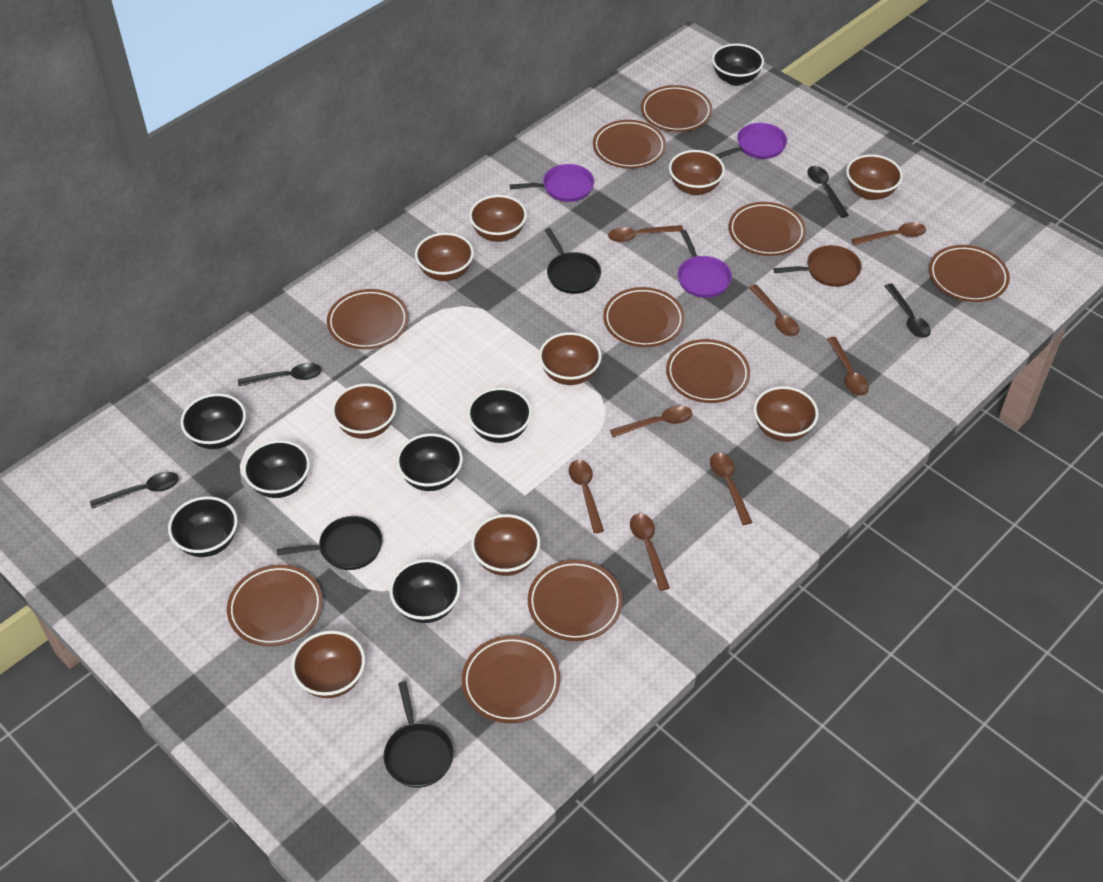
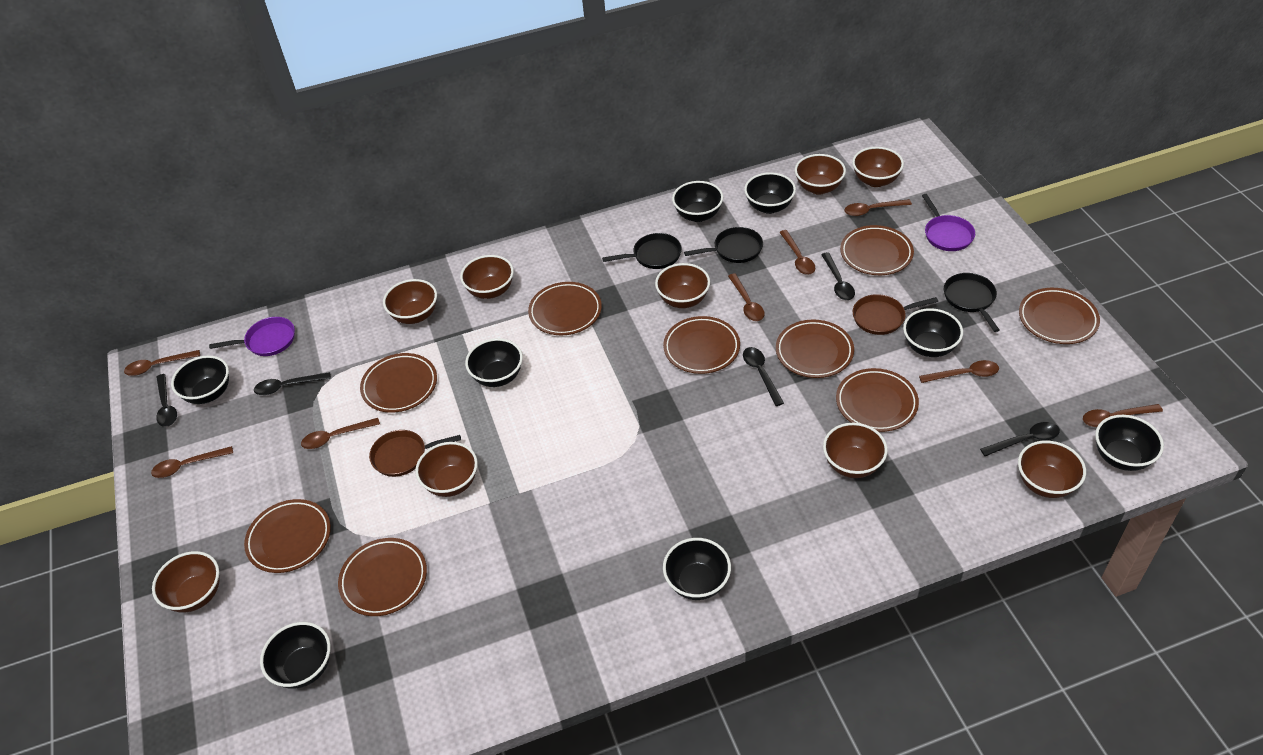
black bowl: 7 -> 8
black spoon: 4 -> 5
brown pan: 1 -> 2
brown plate: 10 -> 9
purple pan: 3 -> 2

